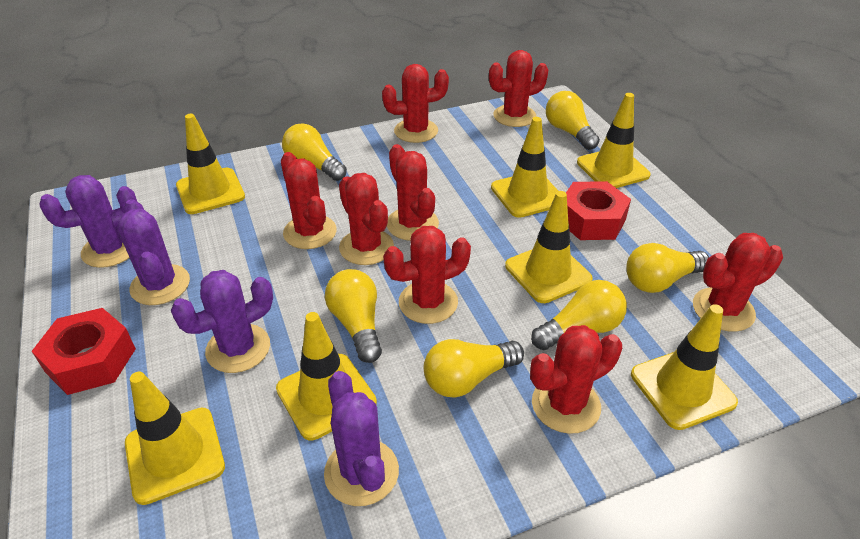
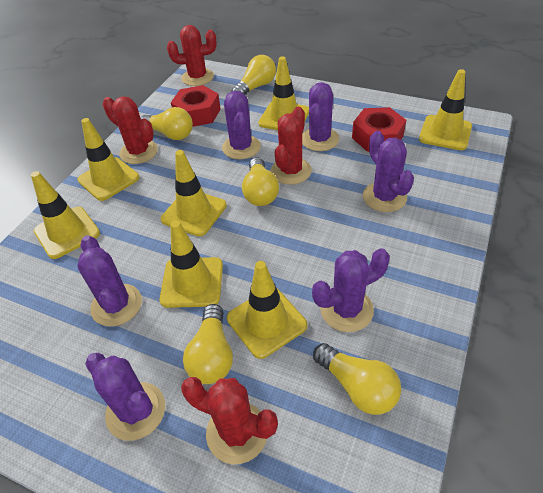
purple cactus: 4 -> 6
red cactus: 8 -> 4
yellow light bulb: 6 -> 5

